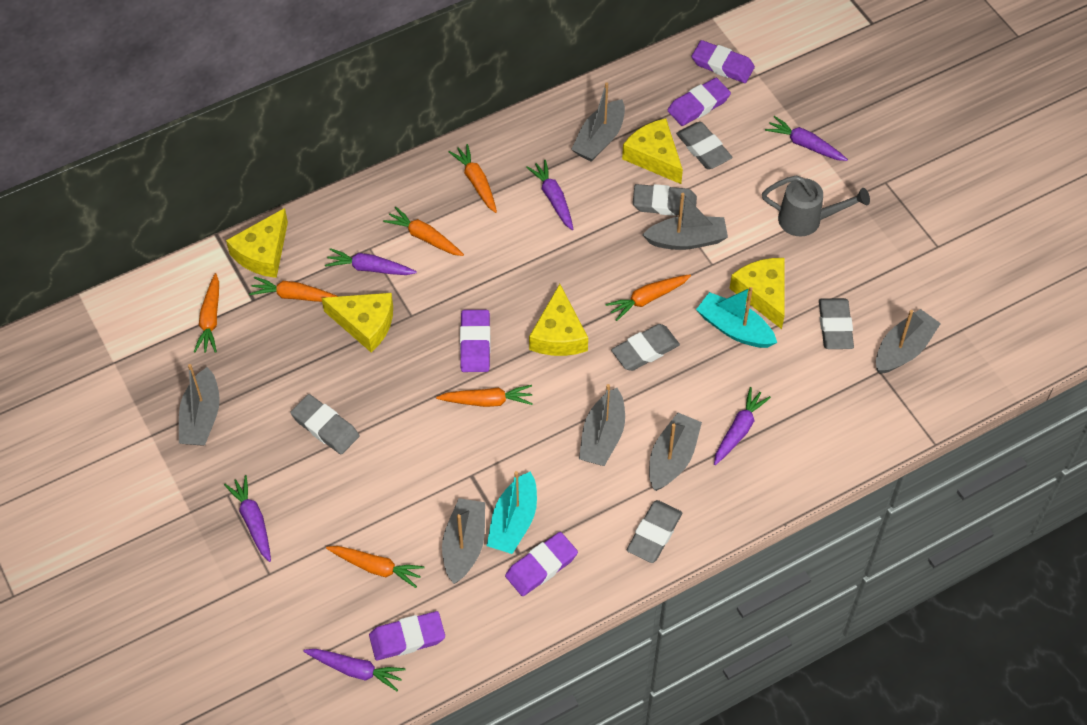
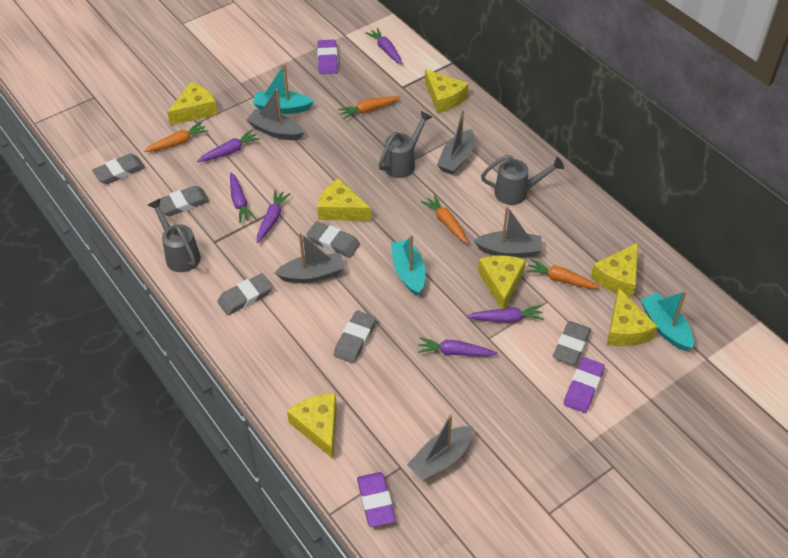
grey boat: 7 -> 5
grey watering can: 1 -> 3
orange carrot: 7 -> 4
purple eraser: 5 -> 3
turquoise boat: 2 -> 3
yellow cheese: 5 -> 7

